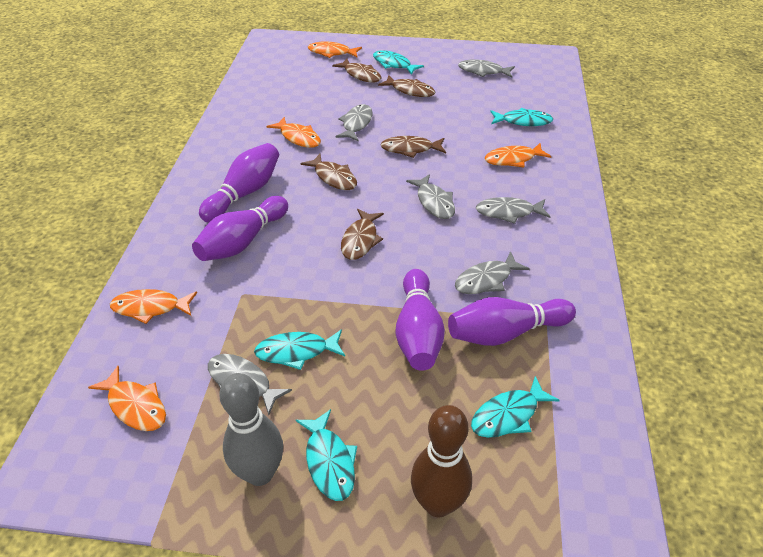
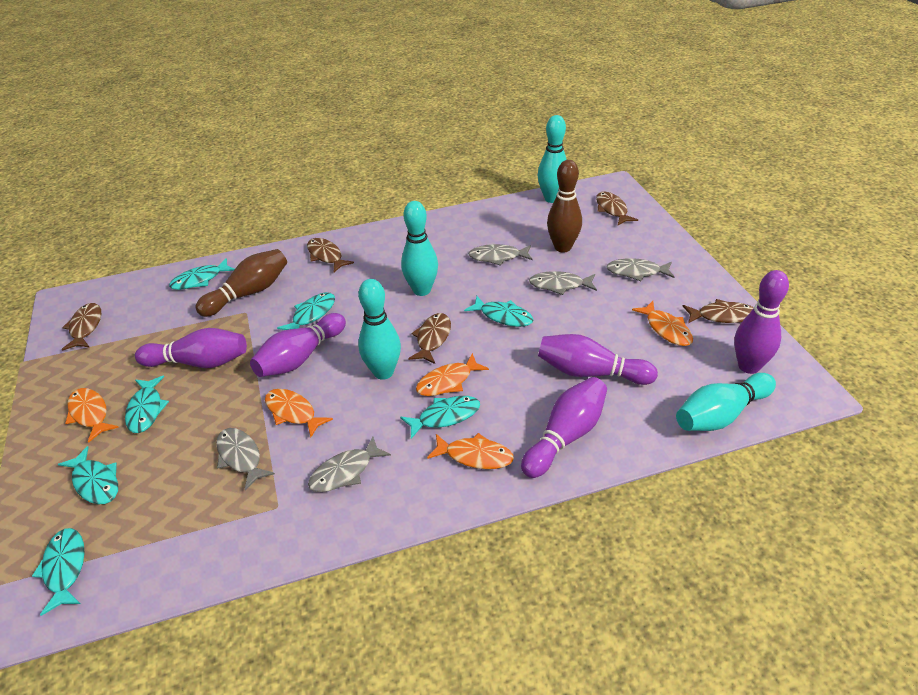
brown bowling pin: 1 -> 2
grey bowling pin: 1 -> 0
grey fish: 6 -> 5
purple bowling pin: 4 -> 5
turquoise bowling pin: 0 -> 4
turquoise fish: 5 -> 7

